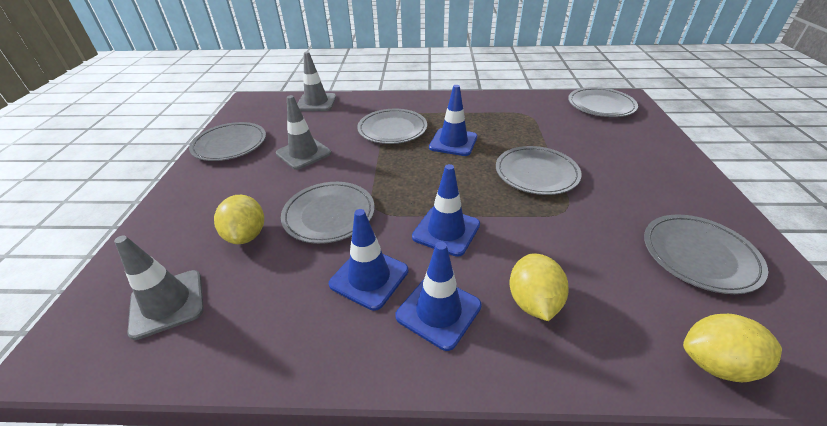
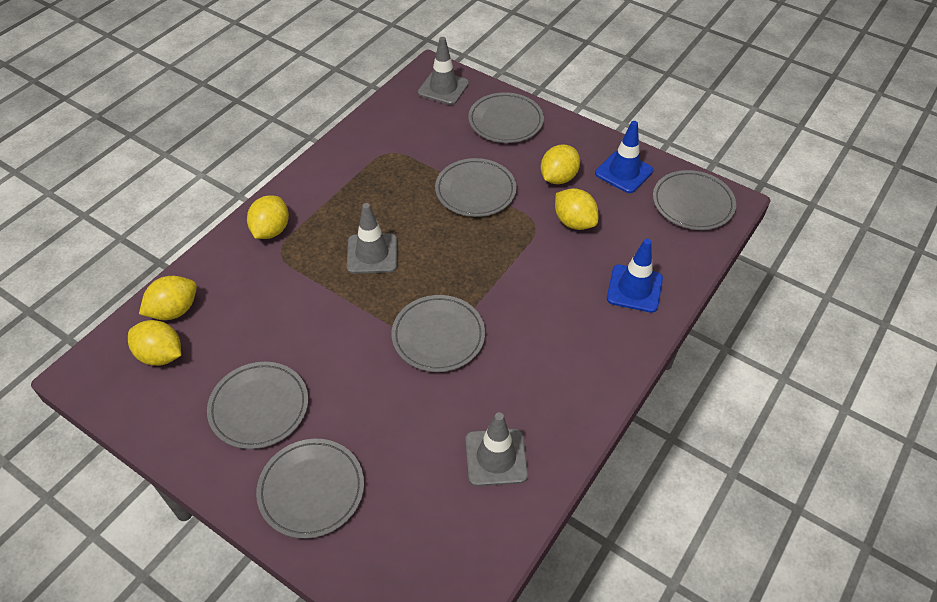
blue traffic cone: 4 -> 2
yellow lemon: 3 -> 5

